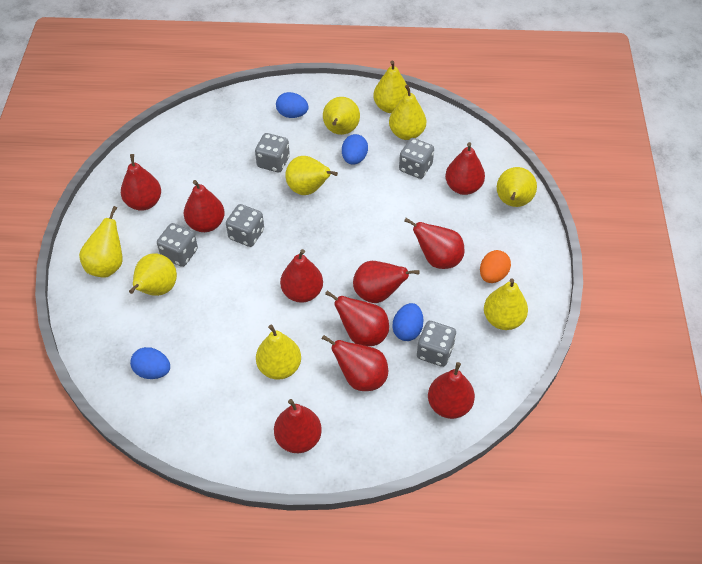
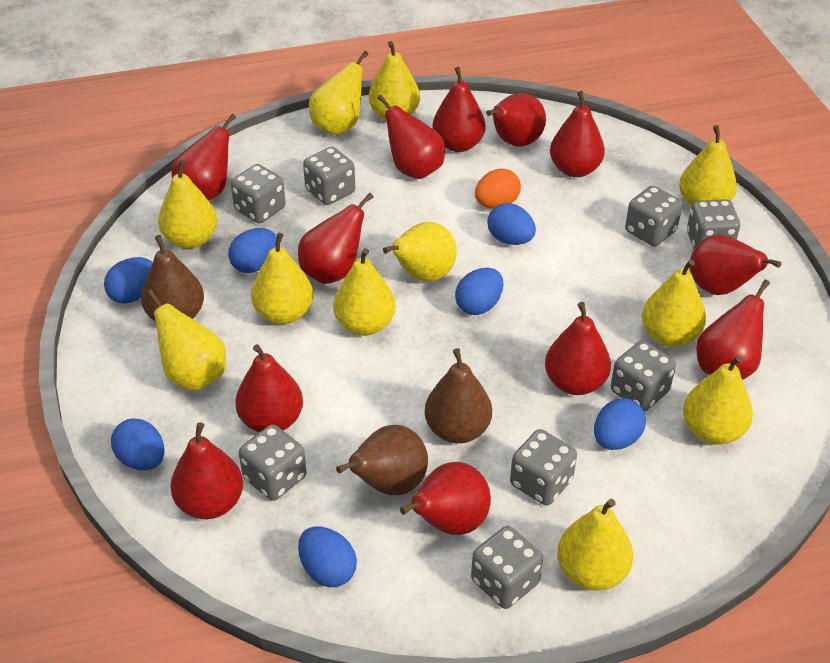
blue egg: 4 -> 7
brown pear: 0 -> 3
grey dice: 5 -> 8
red pear: 10 -> 12
yellow pear: 9 -> 11

